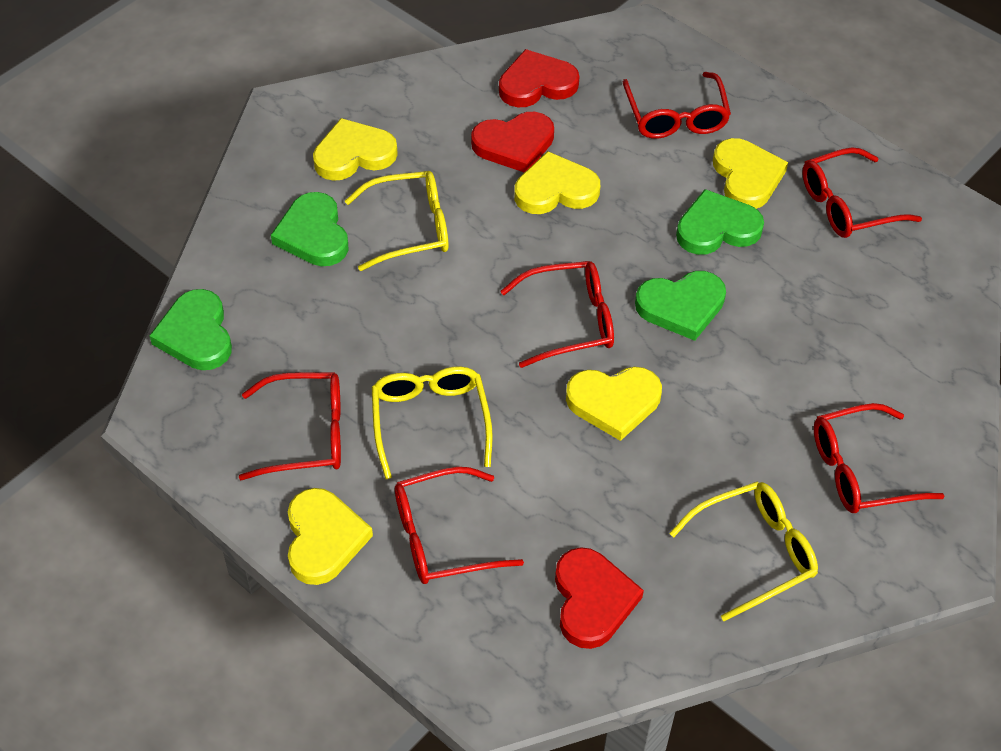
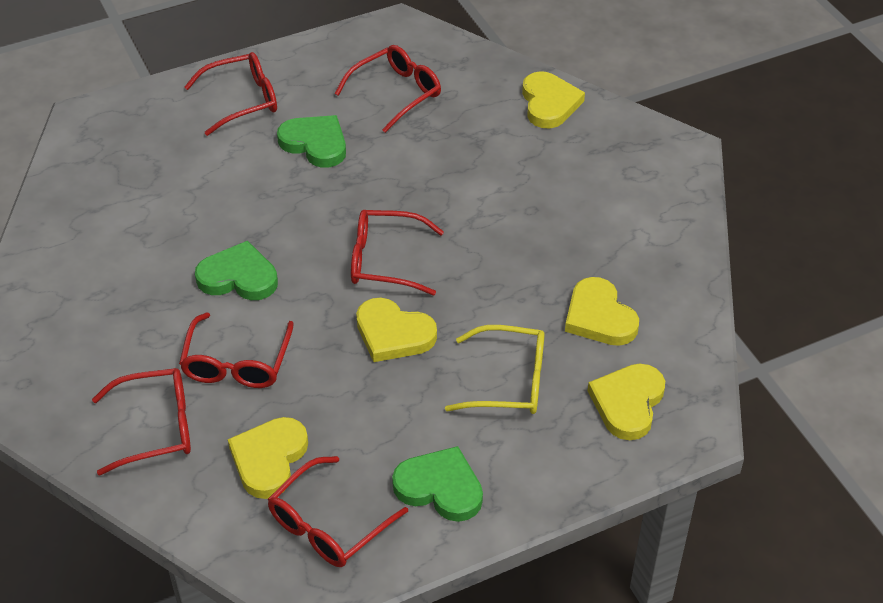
green heart: 4 -> 3
red heart: 3 -> 0
yellow glasses: 3 -> 1

